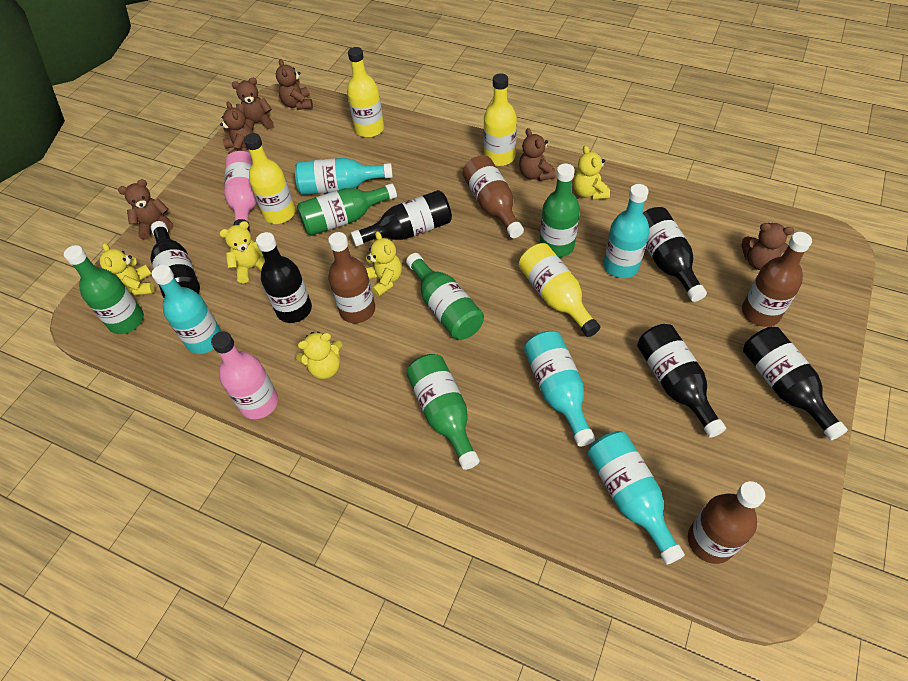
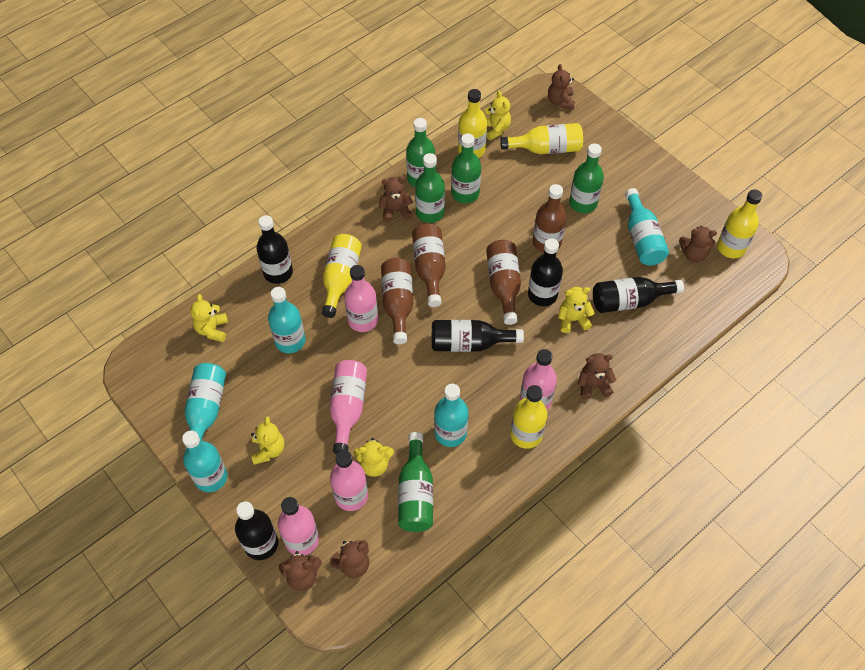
black bottle: 6 -> 5
pink bottle: 2 -> 5
yellow bottle: 4 -> 5

